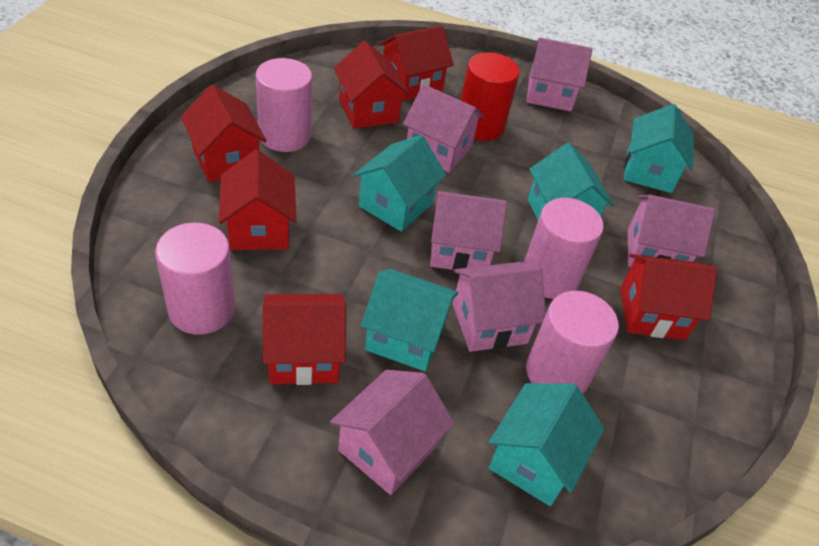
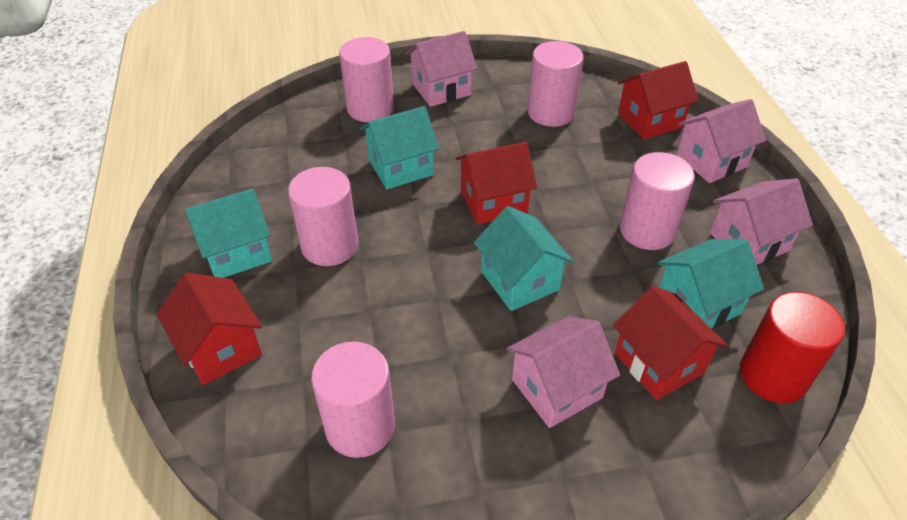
pink cylinder: 4 -> 5
pink house: 6 -> 4
red house: 6 -> 4
turquoise house: 5 -> 4

